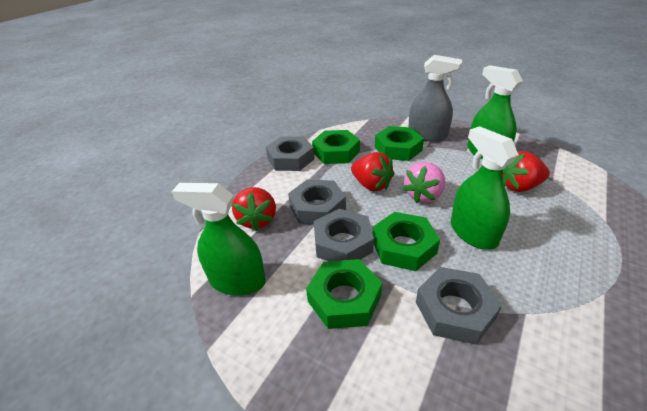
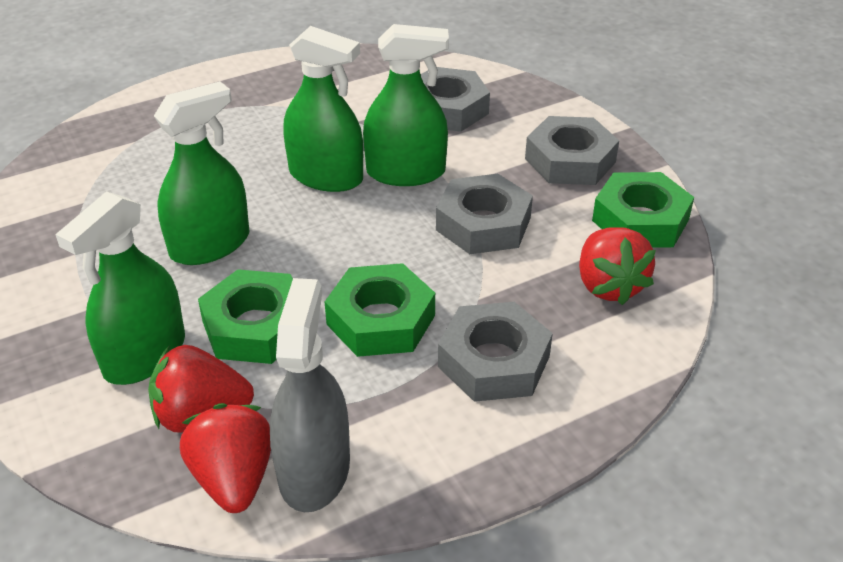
green nut: 4 -> 3
green spray bottle: 3 -> 4
pink strawberry: 1 -> 0

